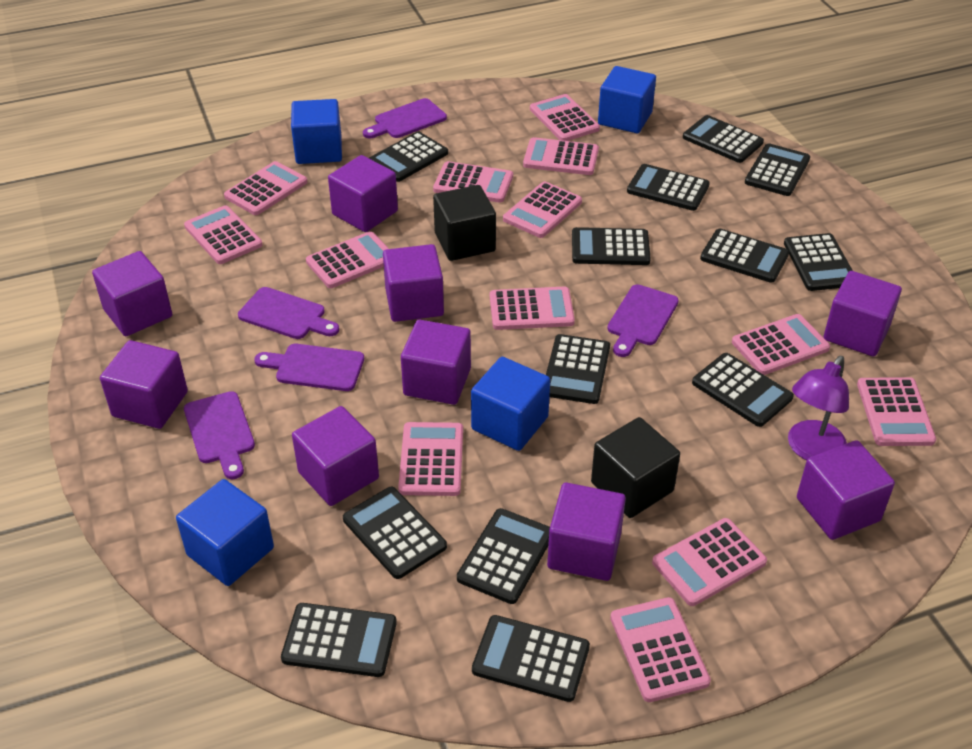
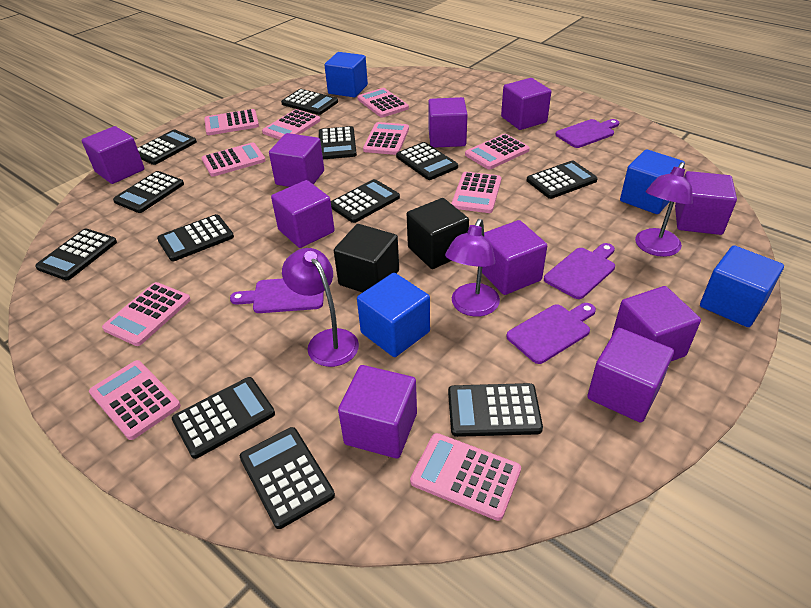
black calculator: 13 -> 12
pink calculator: 13 -> 10
purple cube: 9 -> 10
purple cutting board: 5 -> 4
purple lamp: 1 -> 3

